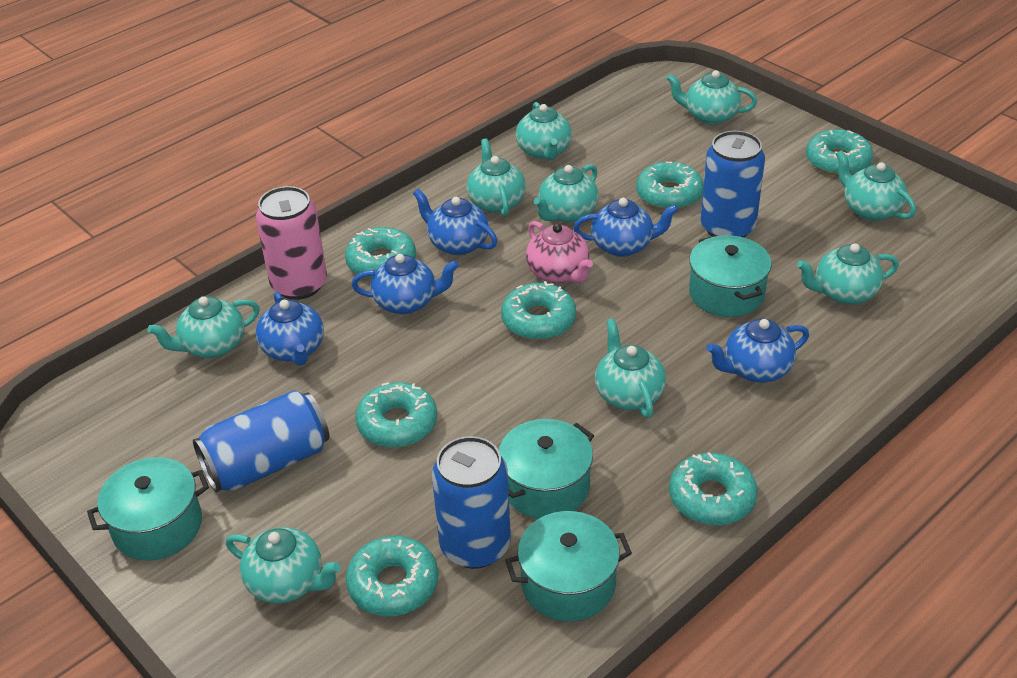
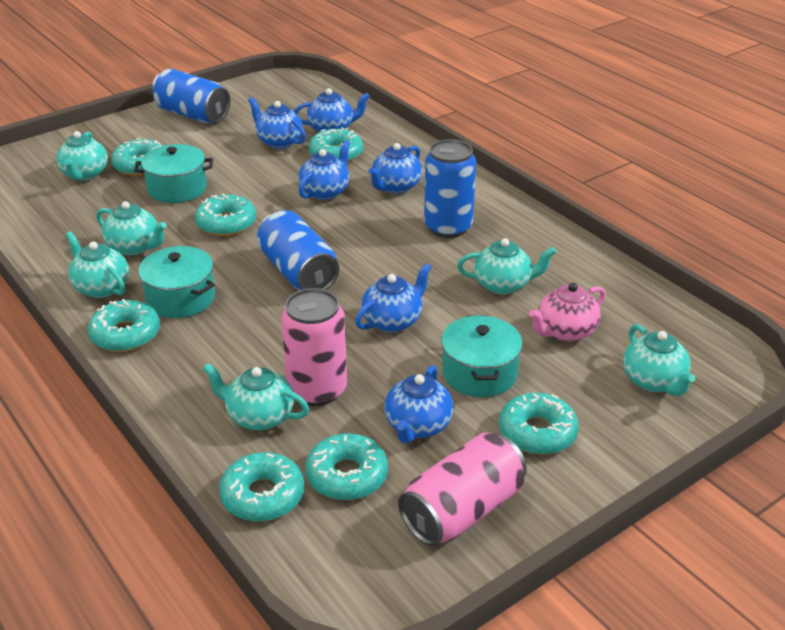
blue teapot: 5 -> 6
pink can: 1 -> 2
turquoise pot: 4 -> 3
turquoise teapot: 9 -> 6

